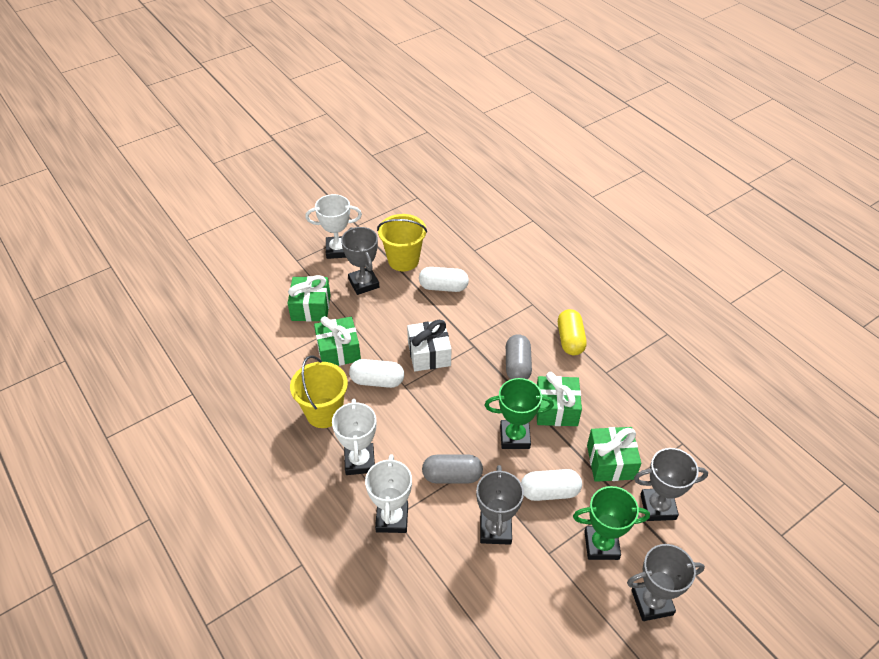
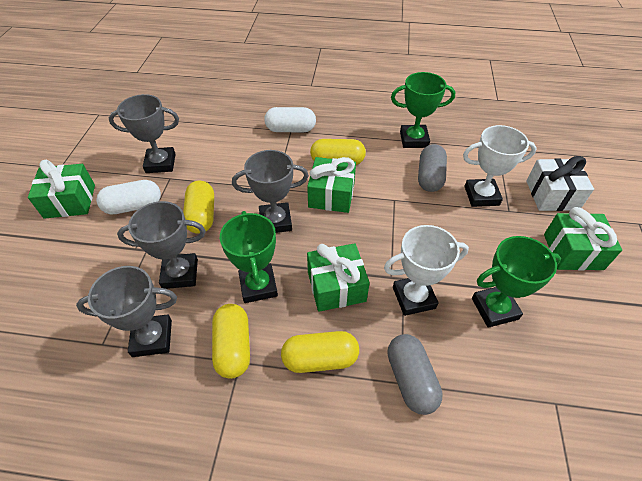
green trophy: 2 -> 3
white capsule: 3 -> 2
white trophy: 3 -> 2
yellow bucket: 2 -> 0
yellow capsule: 1 -> 4

